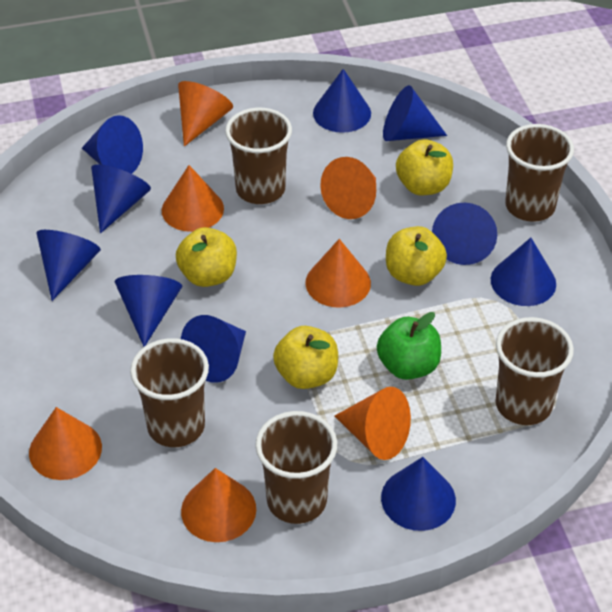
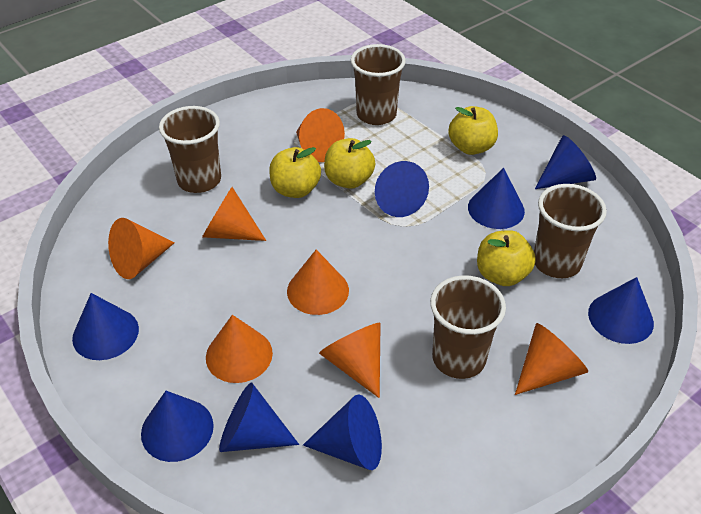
blue cone: 10 -> 8
brown cup: 5 -> 4
green apple: 1 -> 0

